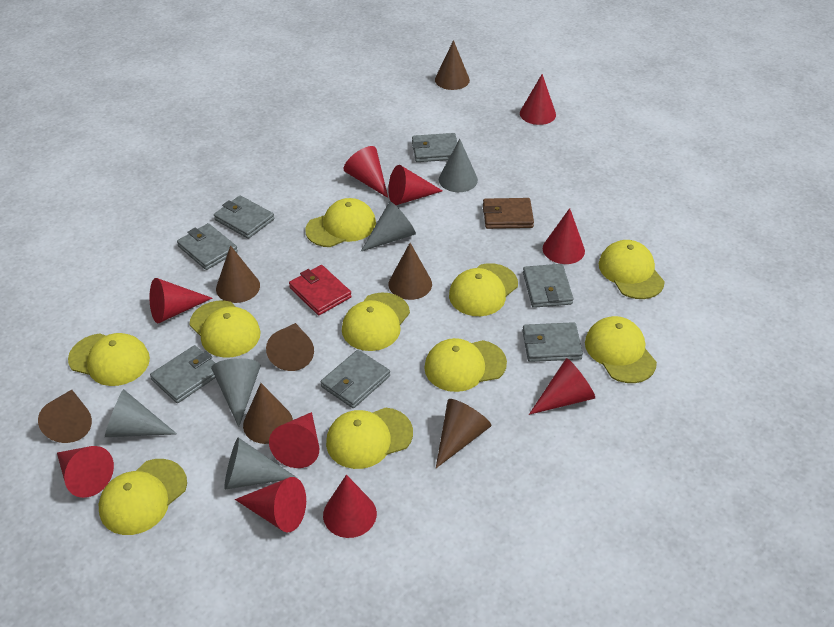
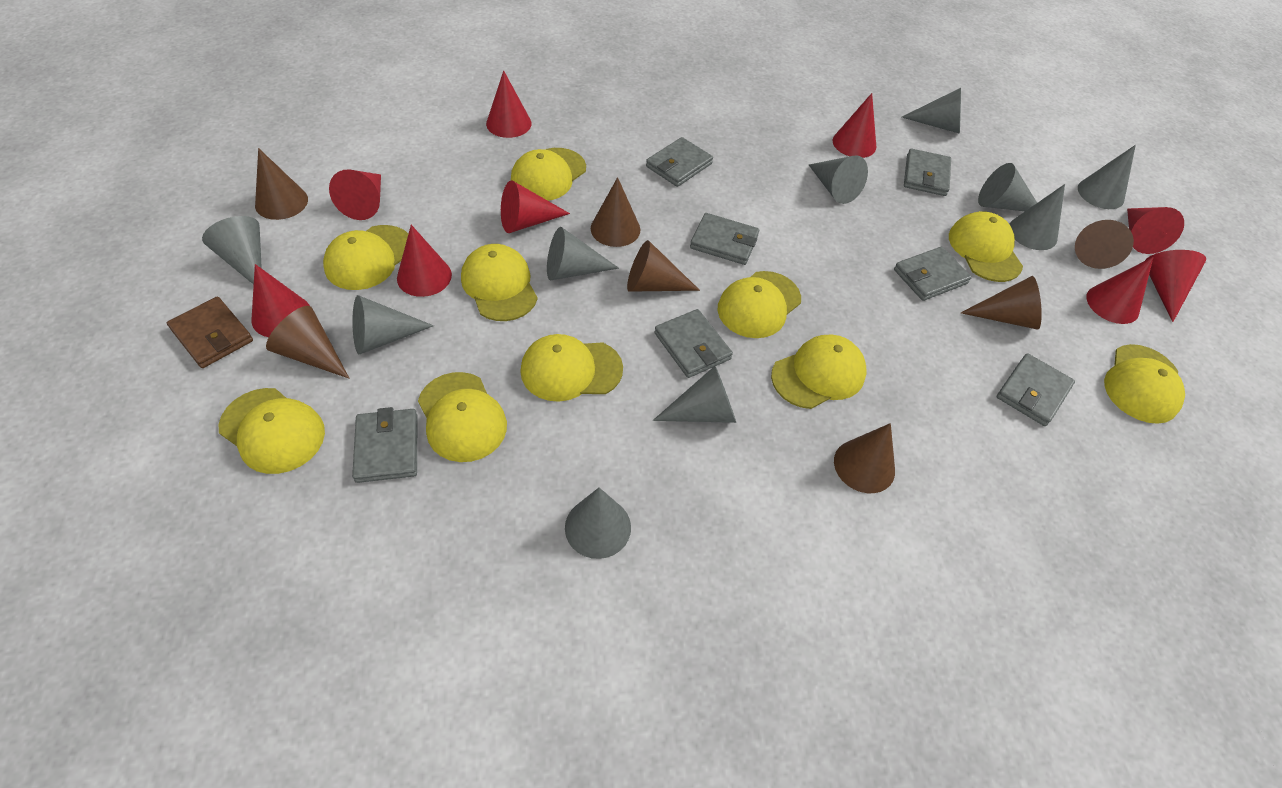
grey cone: 5 -> 10
red cone: 10 -> 9
red wallet: 1 -> 0

